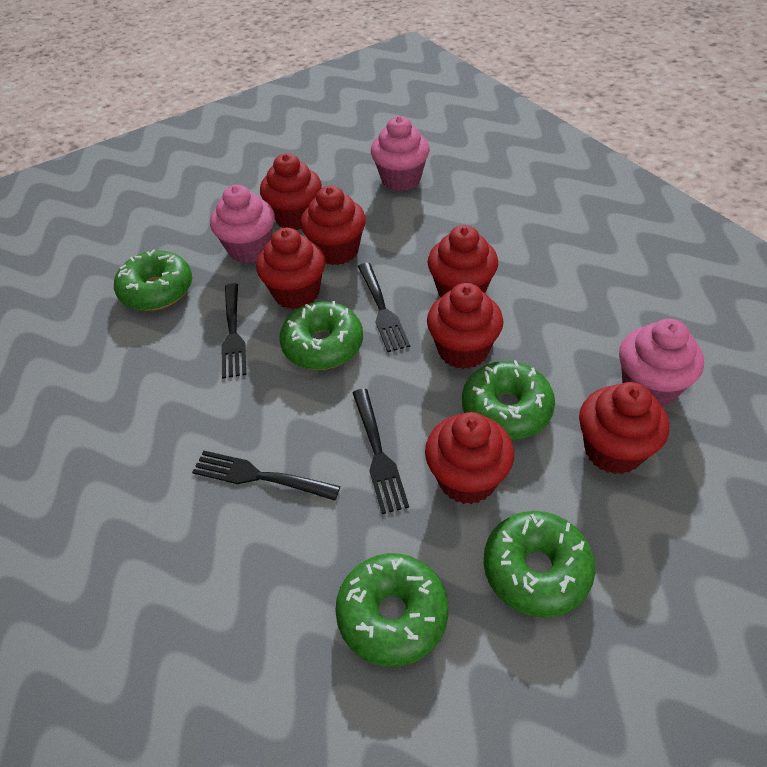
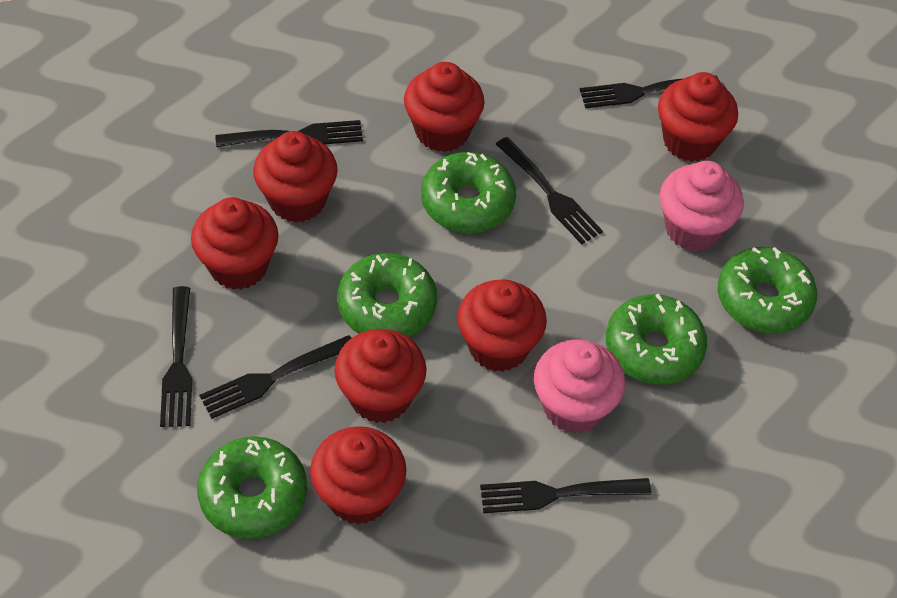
black fork: 4 -> 6
pink cupcake: 3 -> 2

